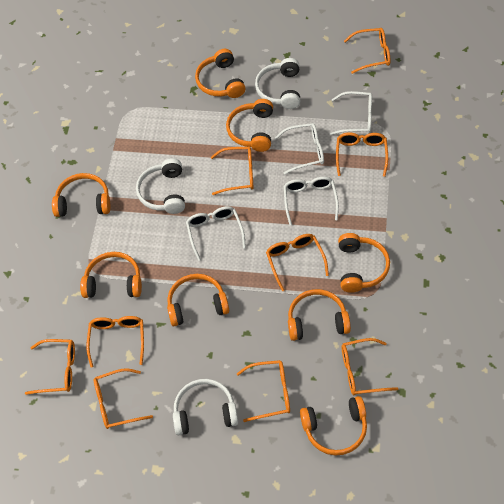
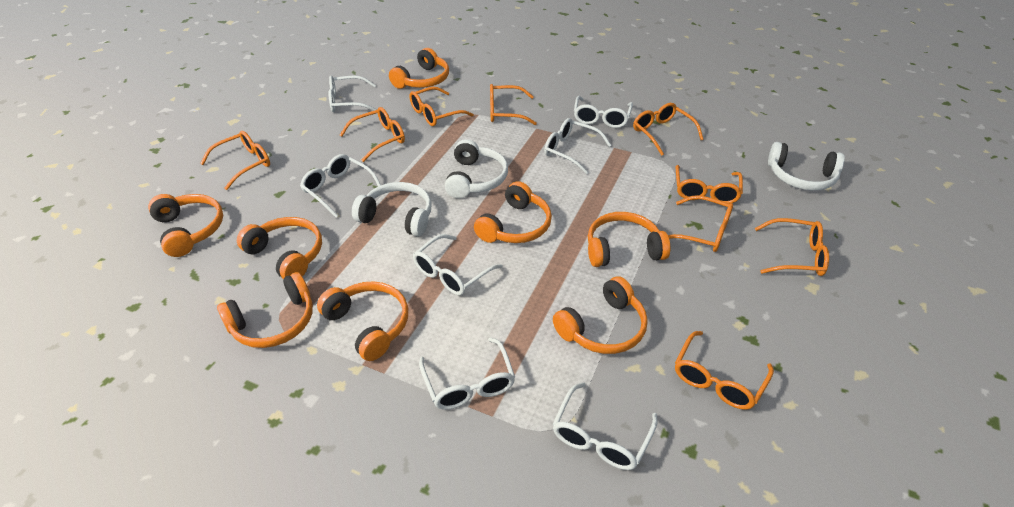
white glasses: 4 -> 7

